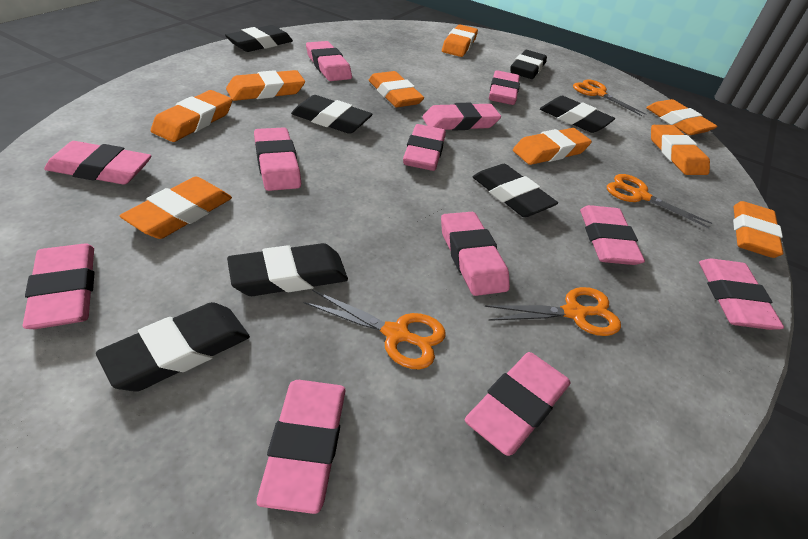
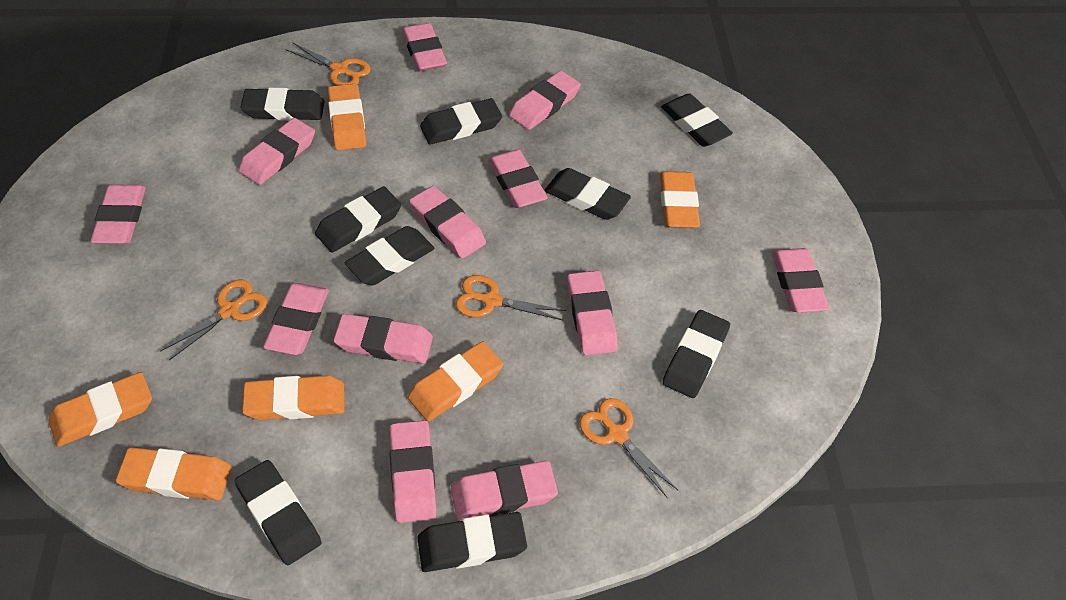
black eraser: 7 -> 9
orange eraser: 9 -> 6

